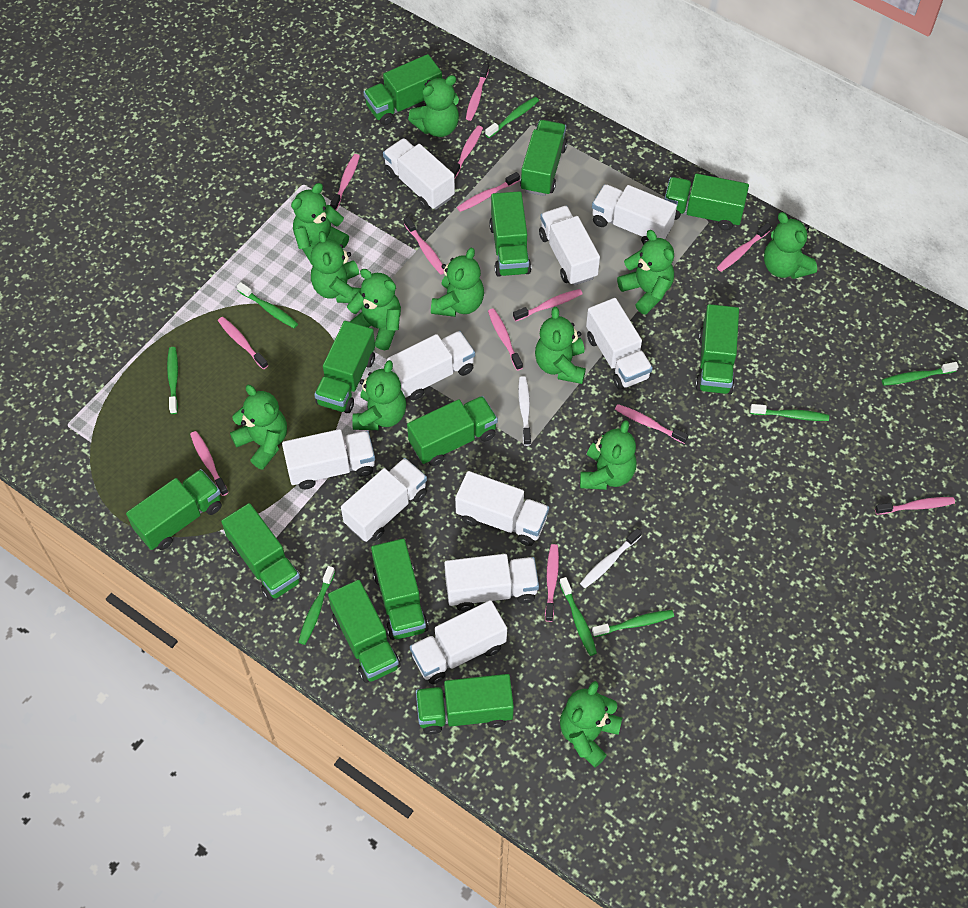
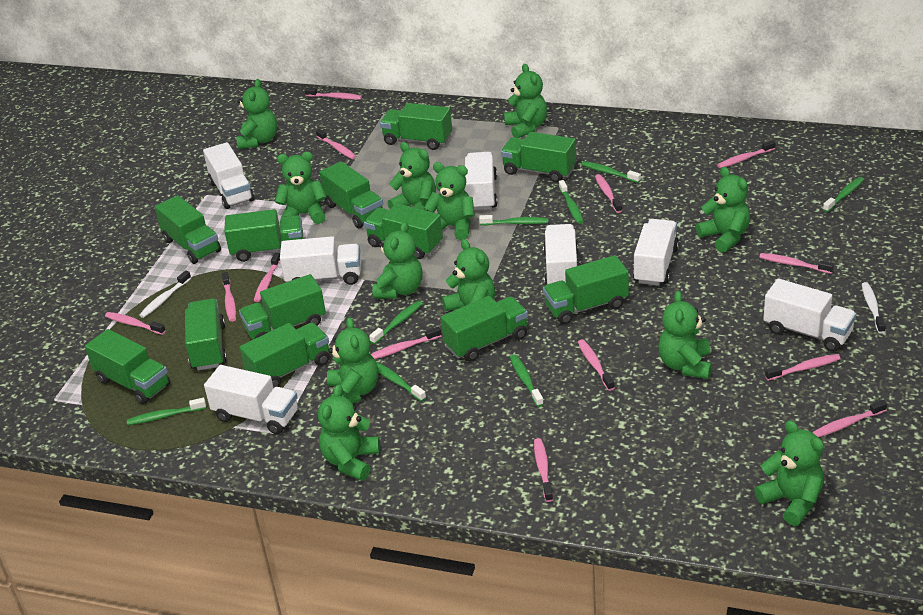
white truck: 10 -> 7

